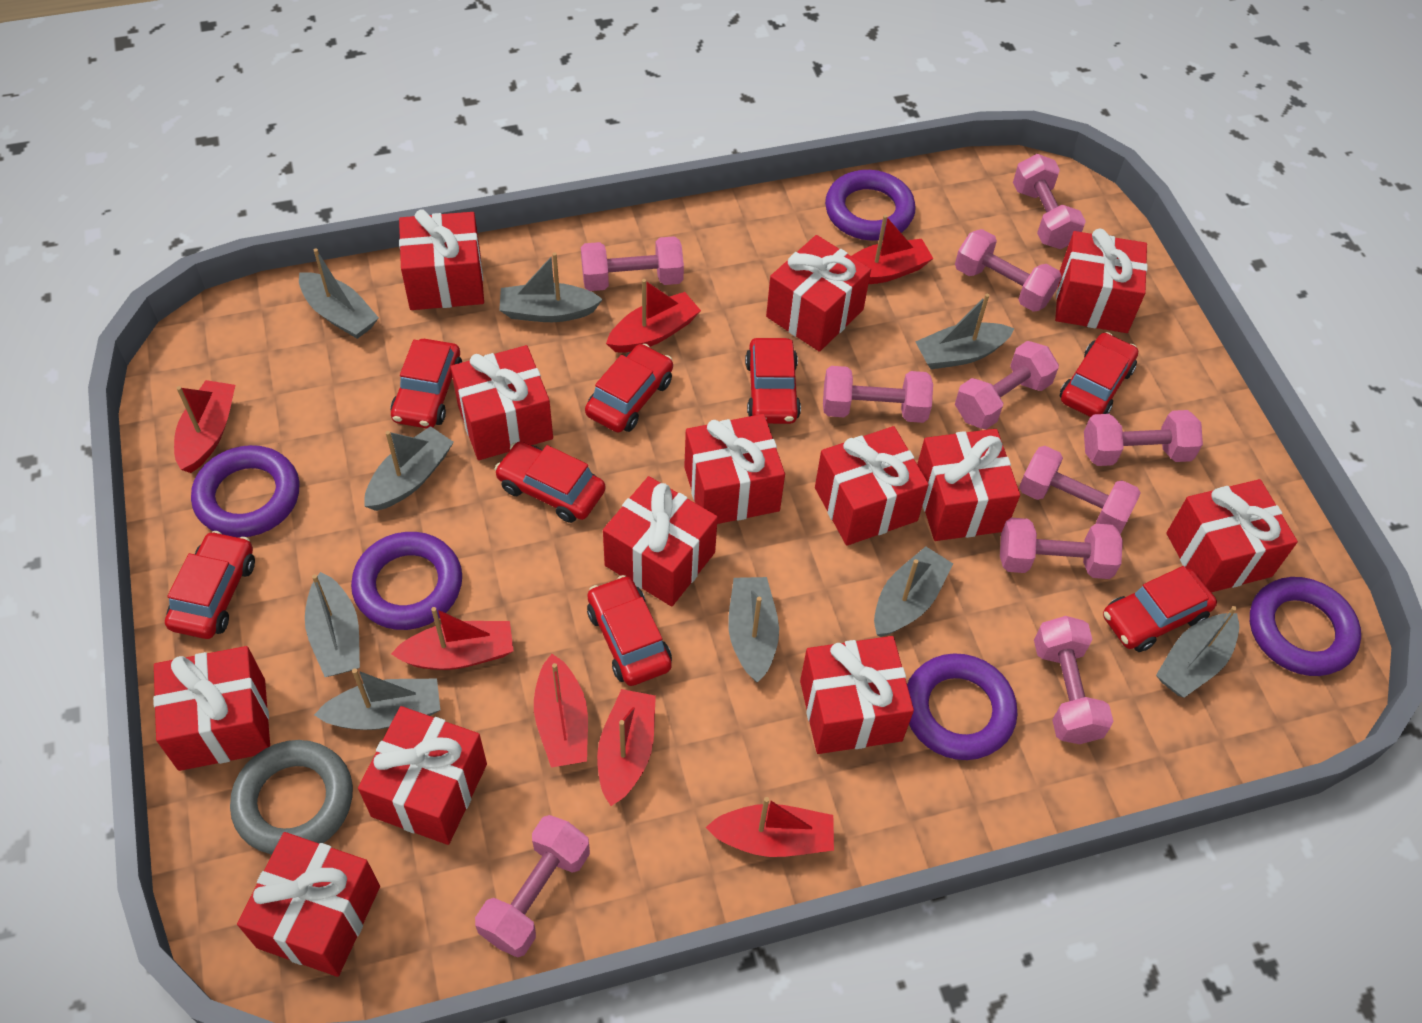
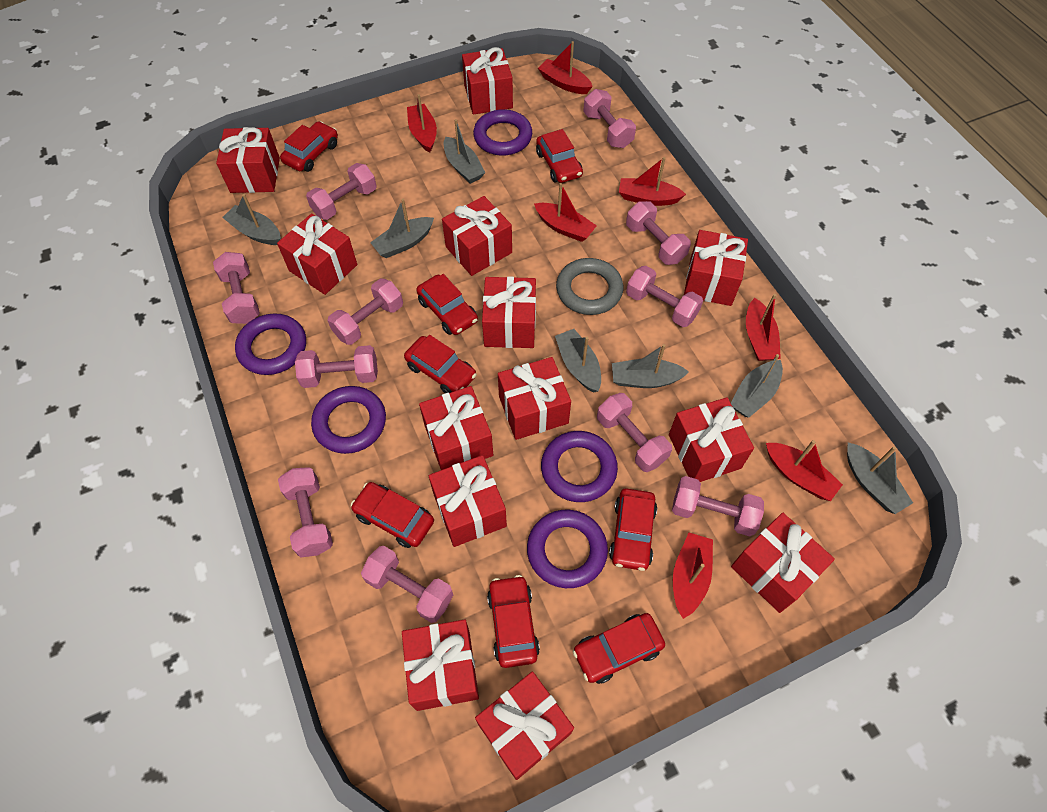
grey boat: 9 -> 7
pink dumbbell: 10 -> 11

